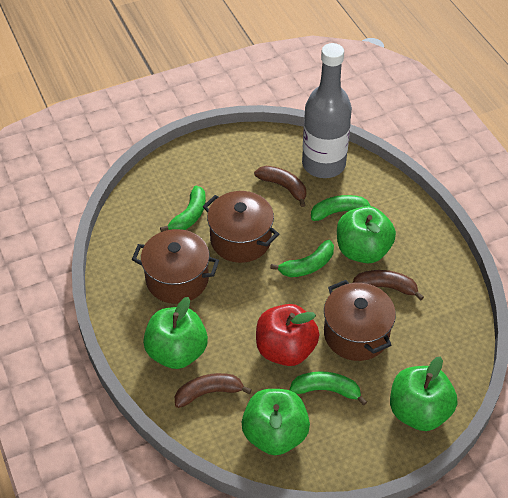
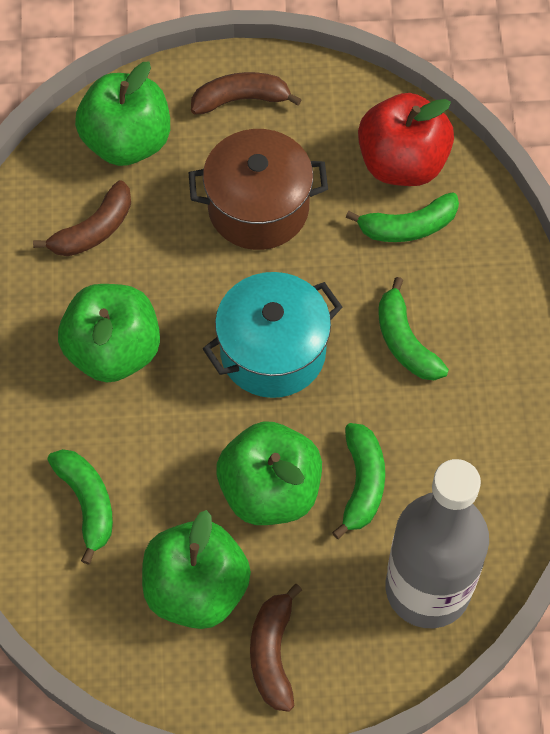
brown pot: 3 -> 1
turquoise pot: 0 -> 1

